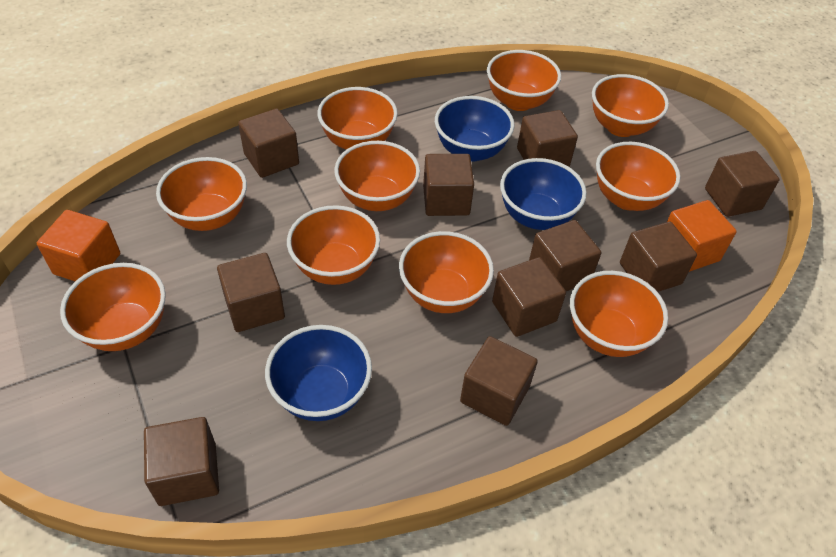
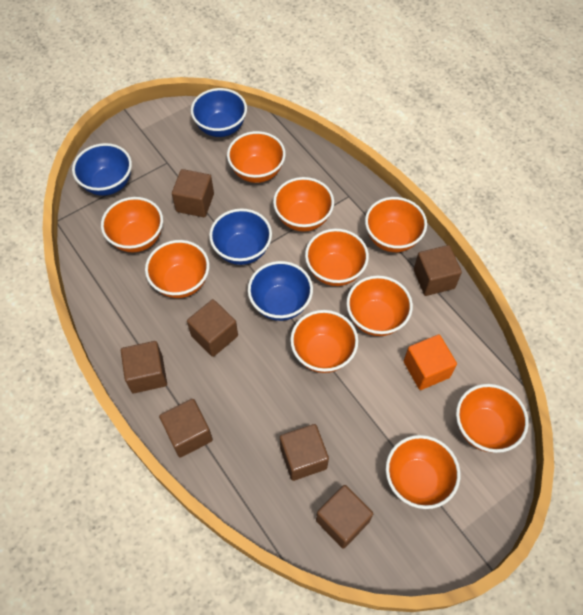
blue bowl: 3 -> 4
brown cube: 10 -> 7
orange cube: 2 -> 1

